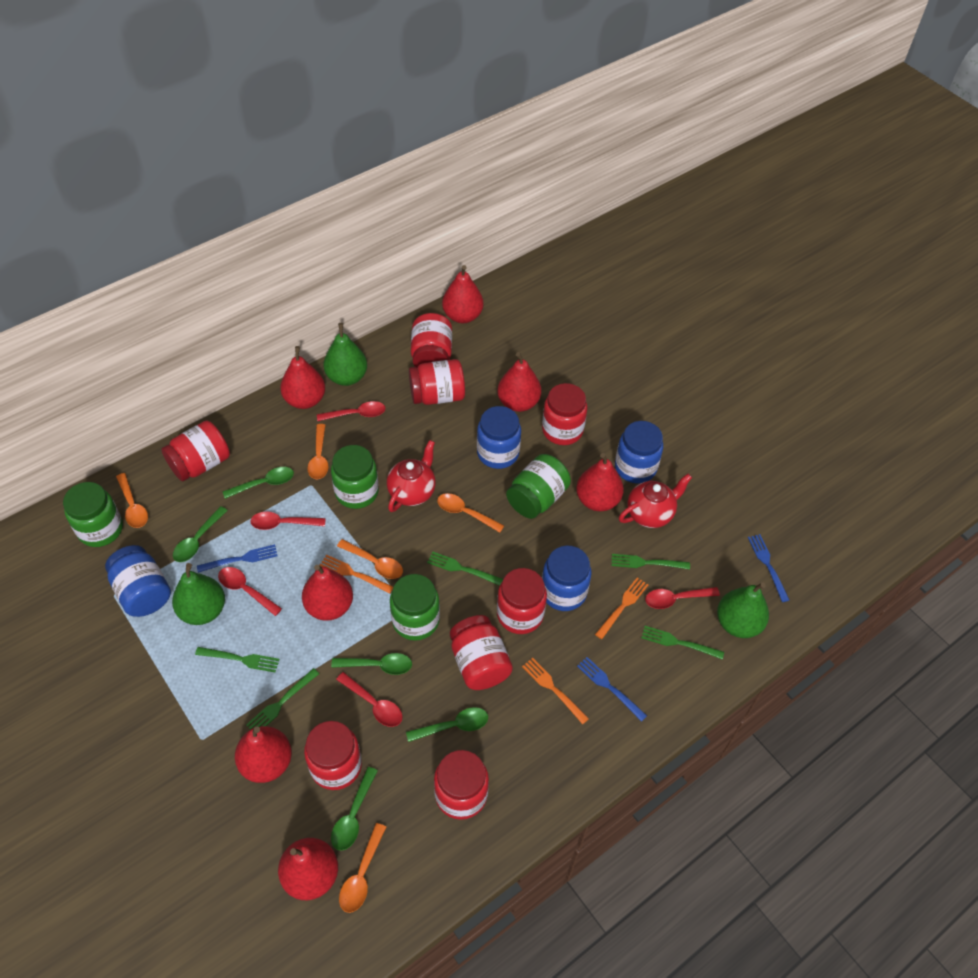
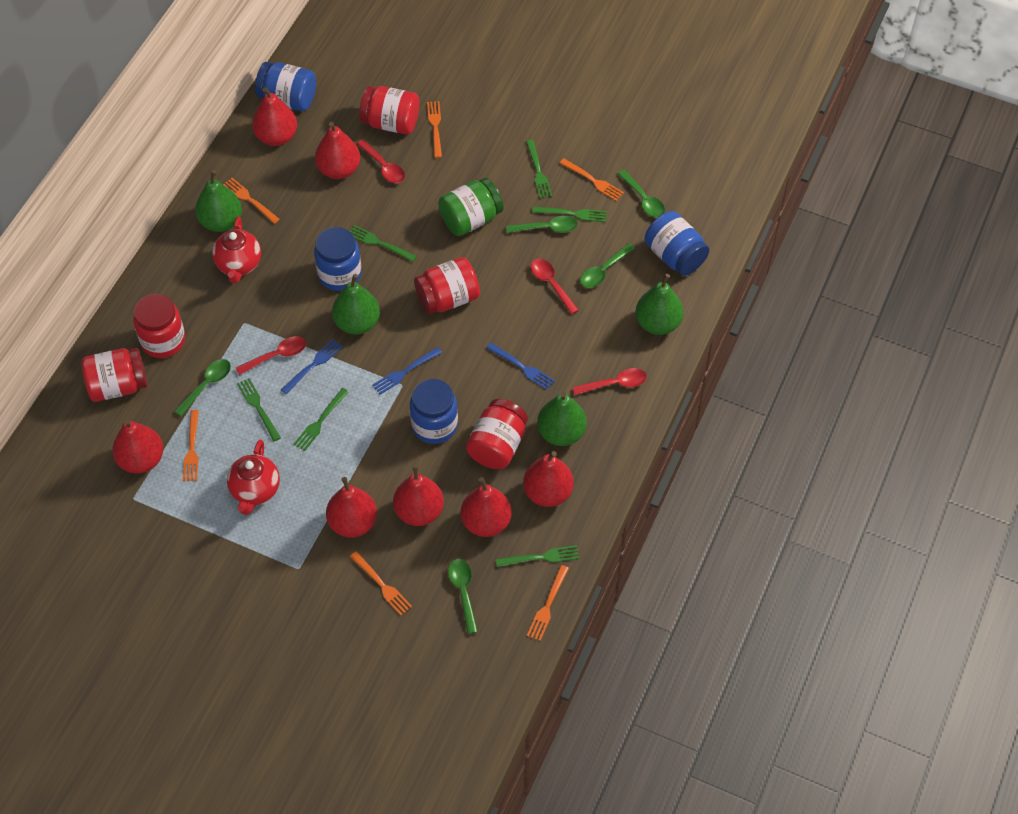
green fork: 5 -> 6
green jar: 4 -> 1
green pear: 3 -> 4
orange fork: 3 -> 6
orange spoon: 5 -> 0
red jar: 8 -> 5
red spoon: 5 -> 4

